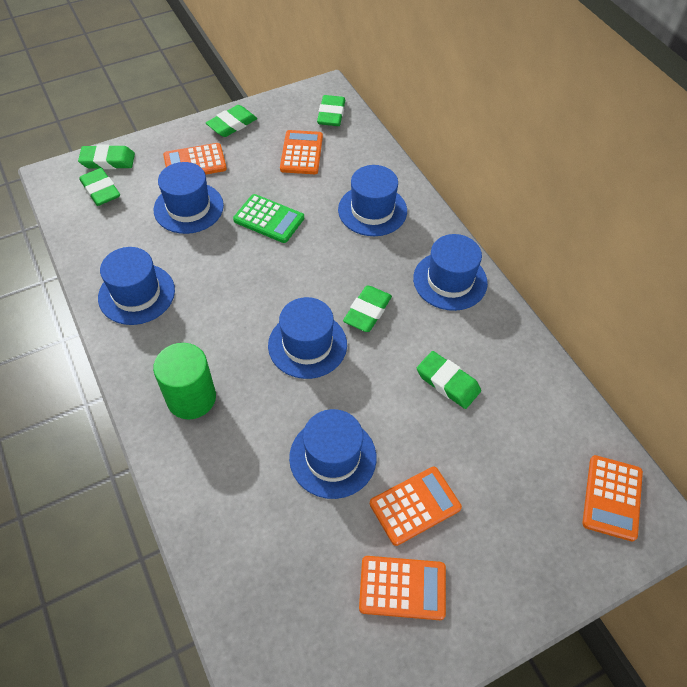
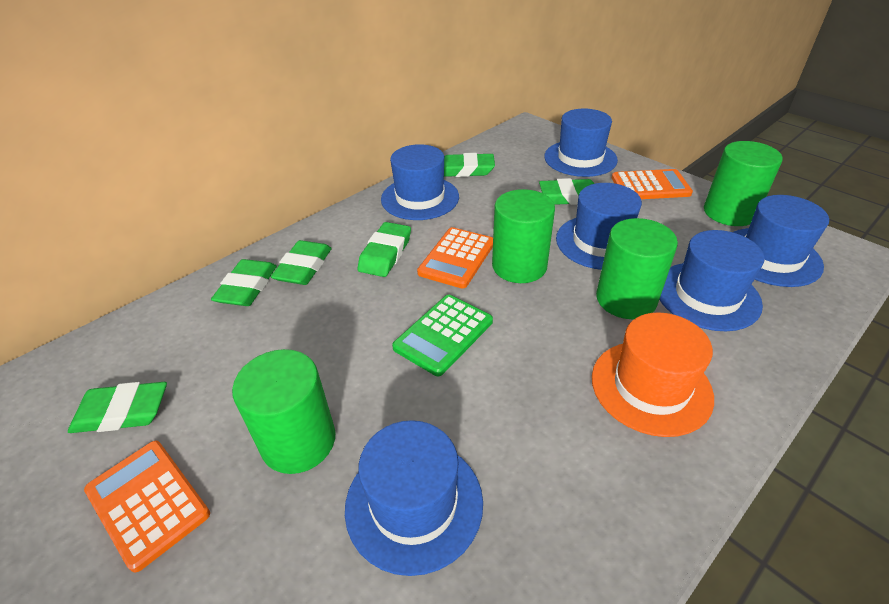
green cylinder: 1 -> 4
orange calculator: 5 -> 3
orange hat: 0 -> 1

